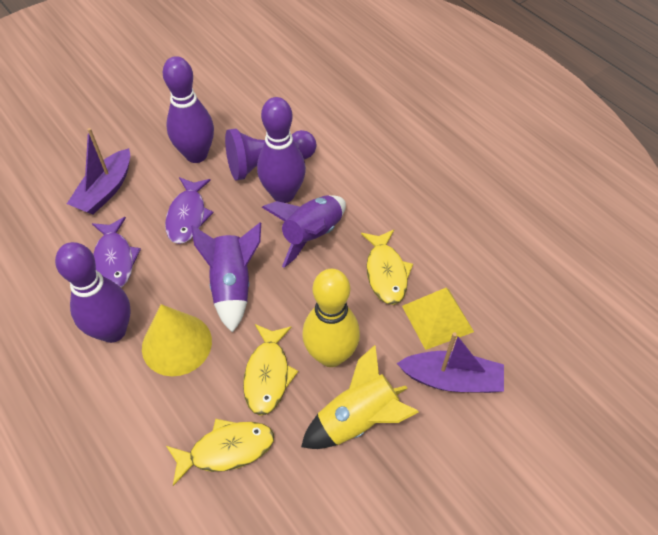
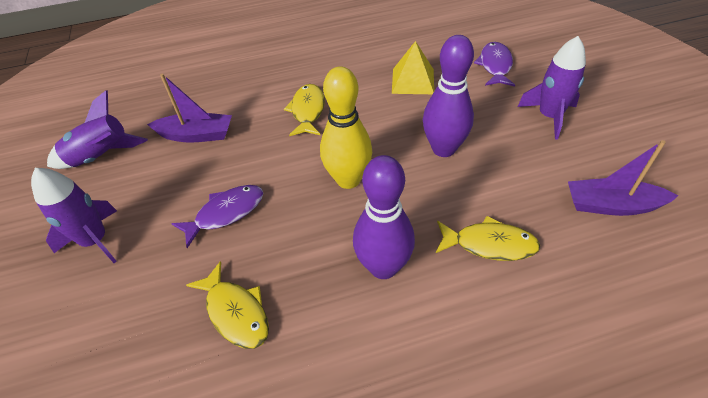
purple bowling pin: 3 -> 2
purple pawn: 1 -> 0
purple rocket: 2 -> 3
yellow cone: 1 -> 0
yellow rocket: 1 -> 0

